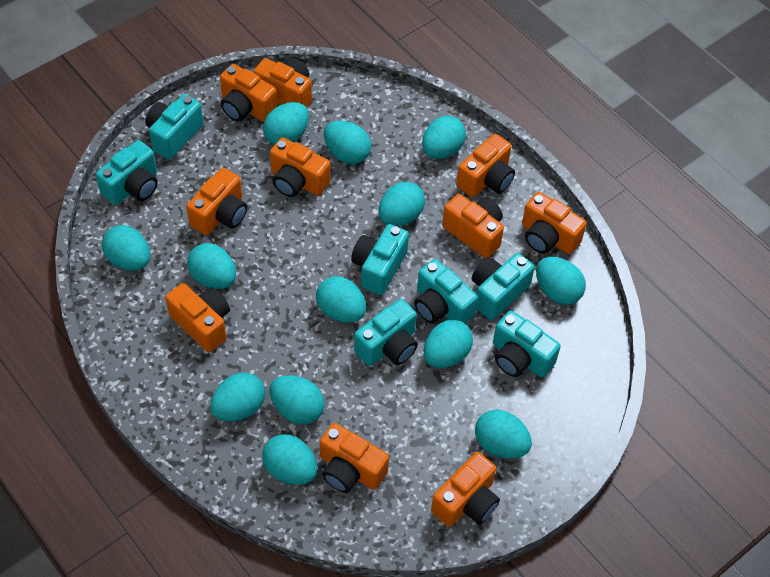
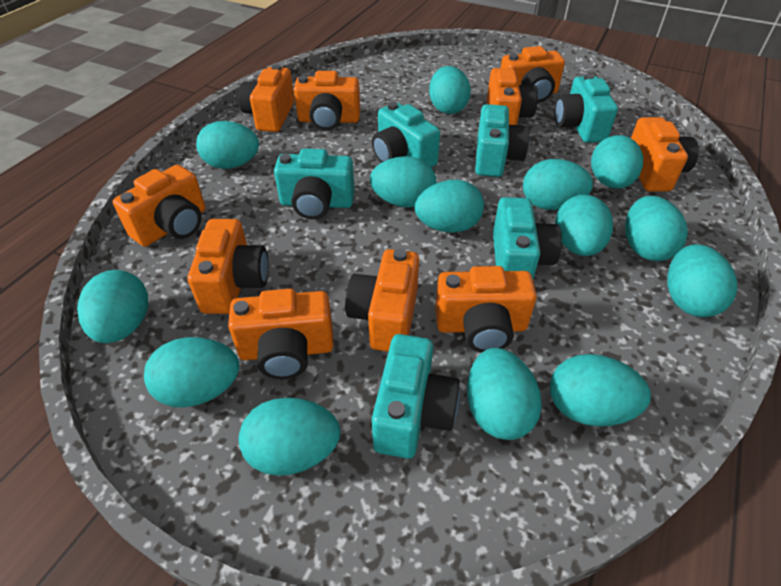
turquoise camera: 7 -> 6
turquoise egg: 13 -> 14

